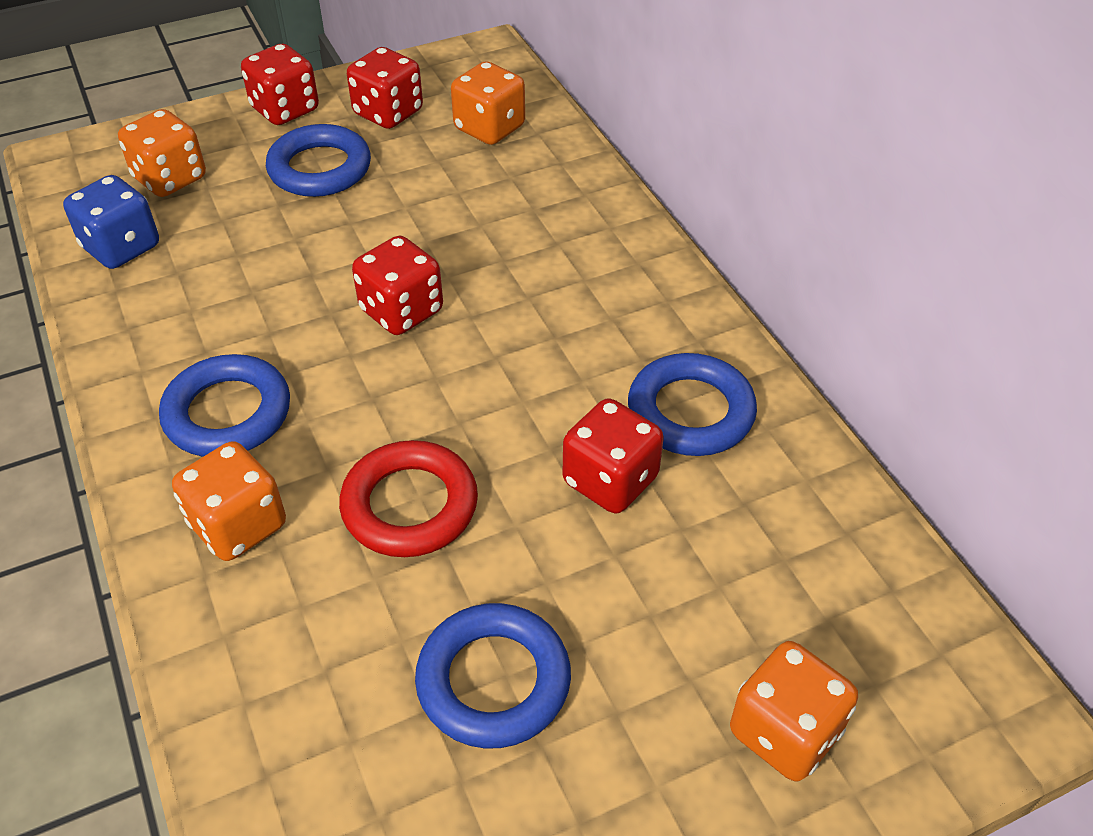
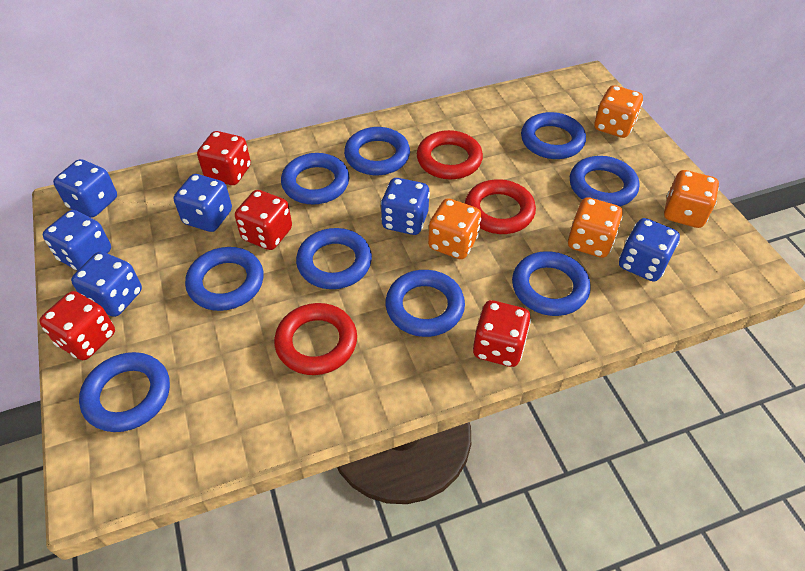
blue dice: 1 -> 6
blue ring: 4 -> 9
red ring: 1 -> 3

